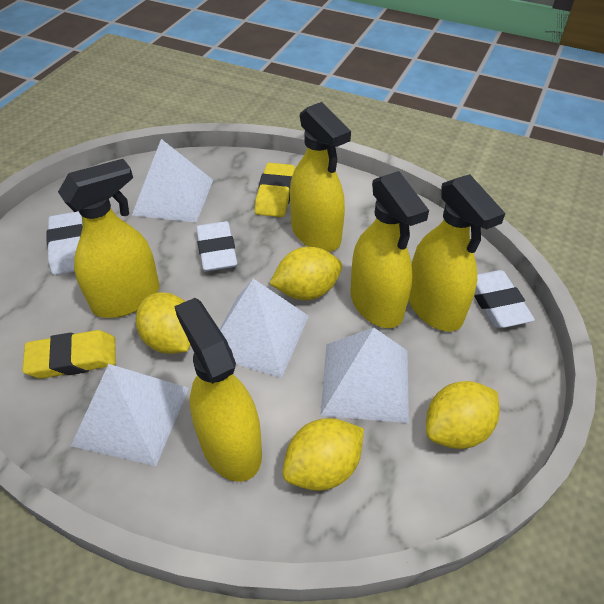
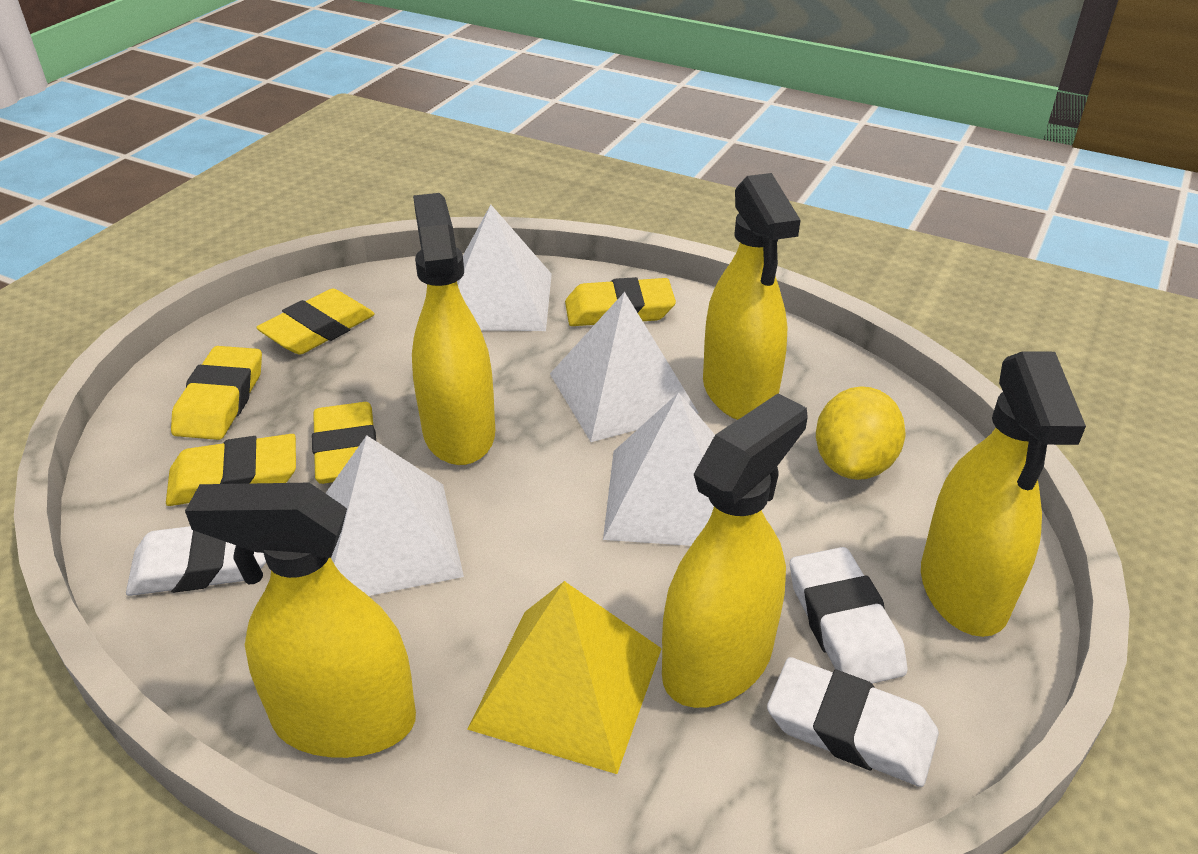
yellow eraser: 2 -> 5
yellow lemon: 4 -> 1
yellow pyramid: 0 -> 1

